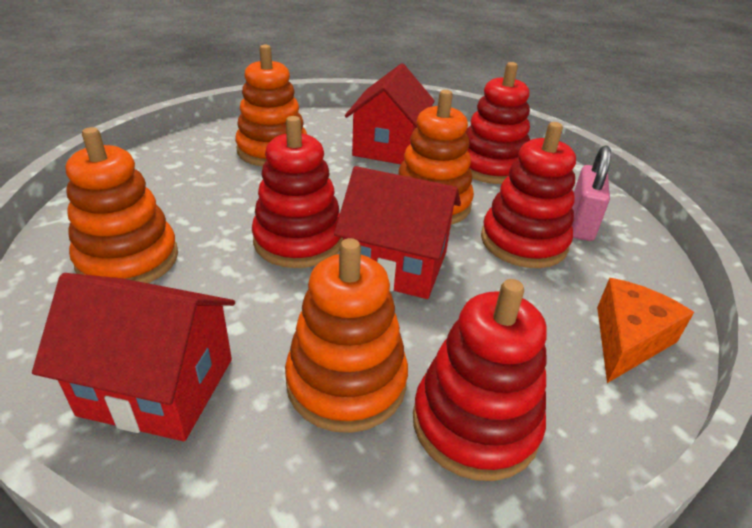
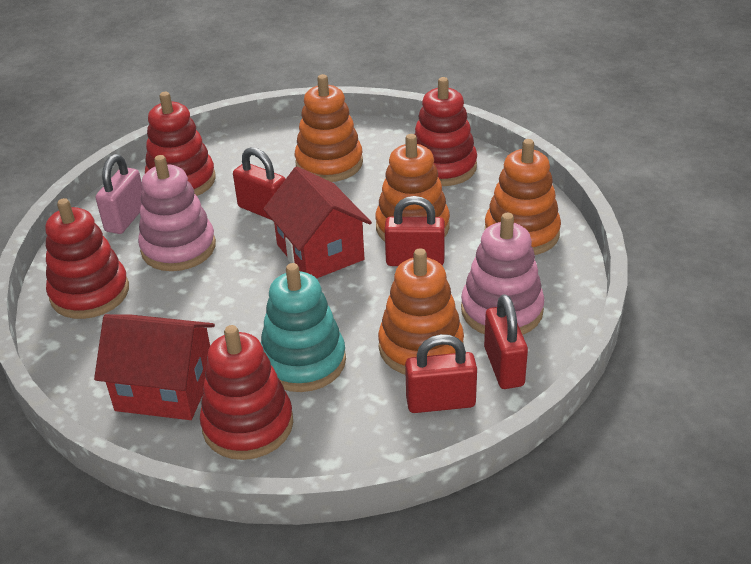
orange cheese: 1 -> 0
pink stacking toy: 0 -> 2
red house: 3 -> 2
red padlock: 0 -> 4
turquoise stacking toy: 0 -> 1

